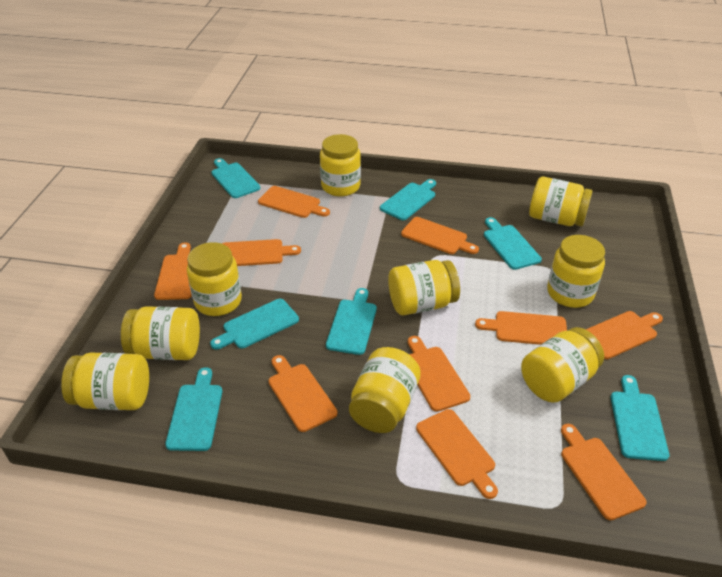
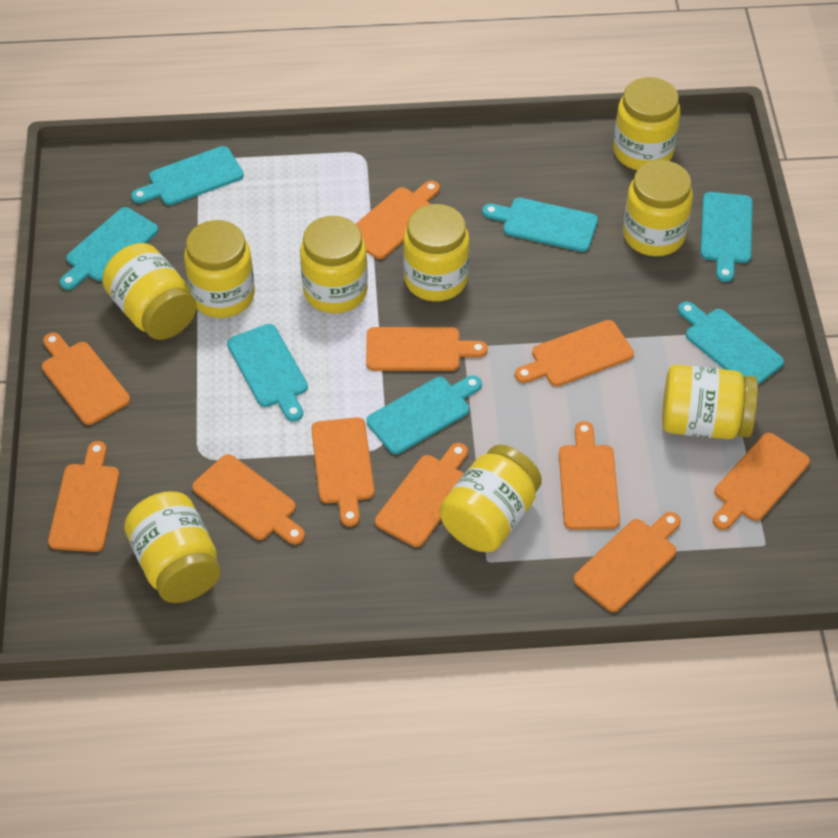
orange cutting board: 10 -> 11

